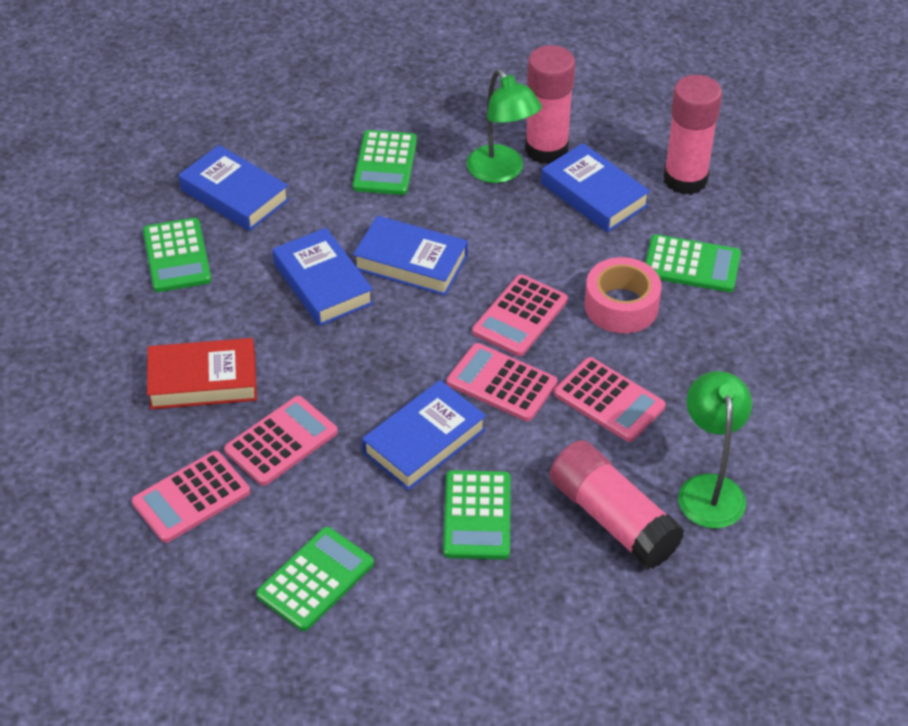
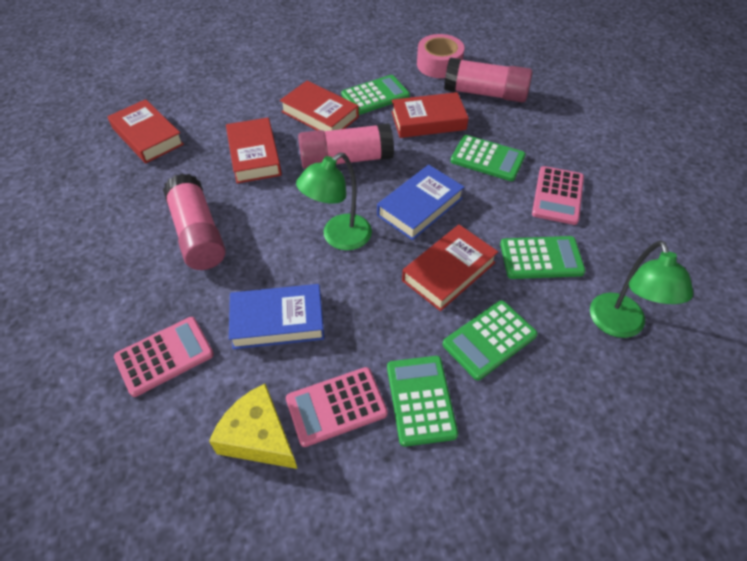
blue book: 5 -> 2
pink calculator: 5 -> 3
red book: 1 -> 5
yellow cheese: 0 -> 1

